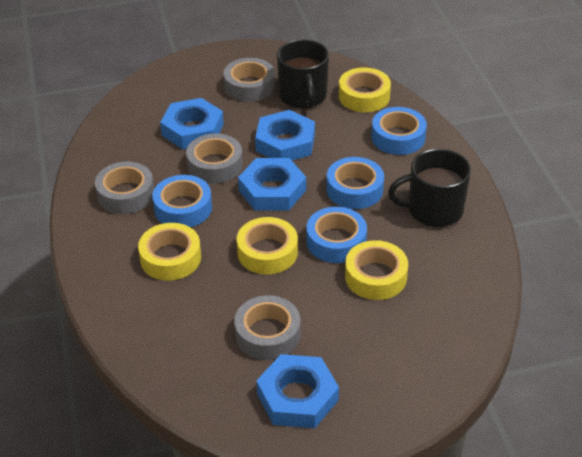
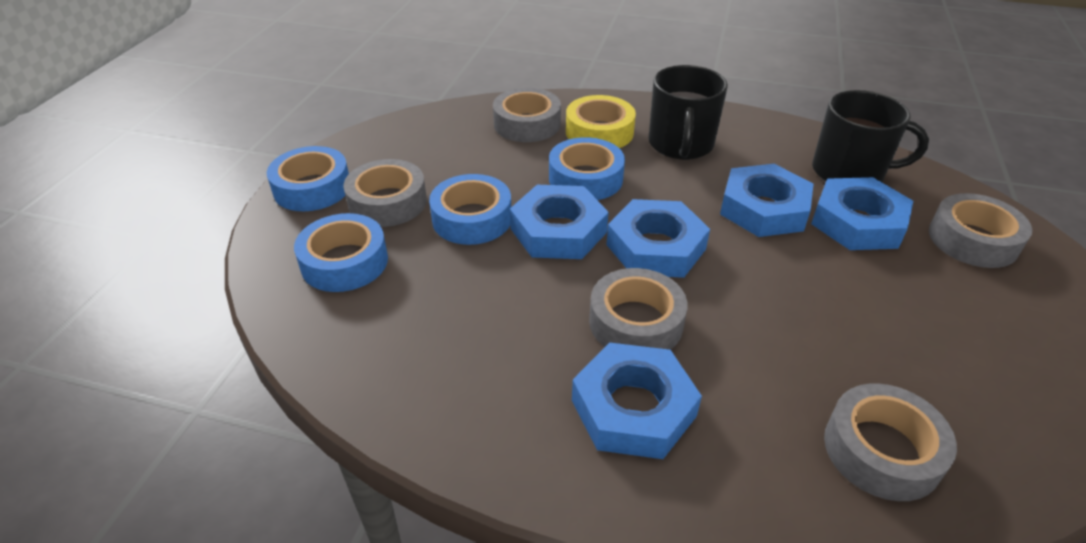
blue nut: 4 -> 5
grey tape: 4 -> 5
yellow tape: 4 -> 1

